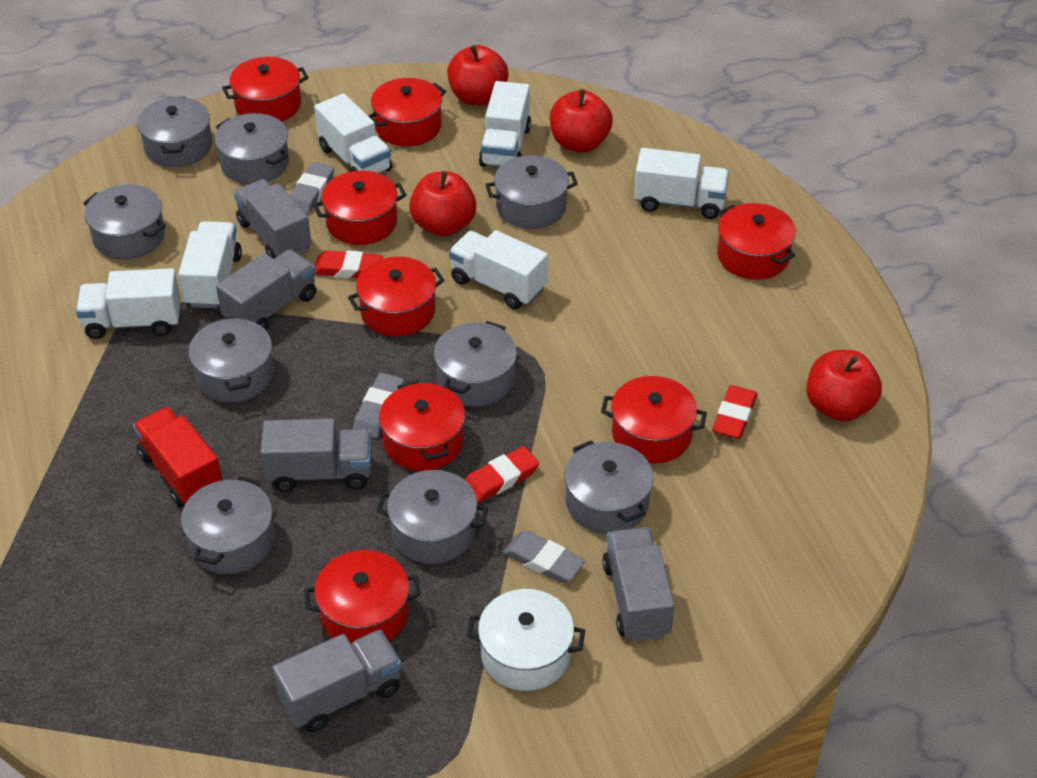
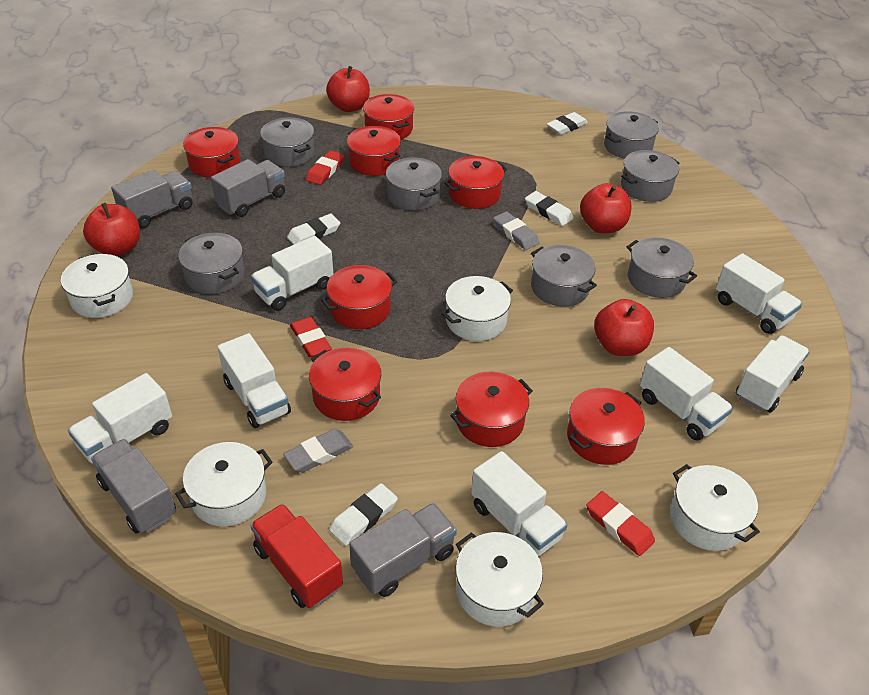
grey eraser: 3 -> 2
grey pot: 9 -> 7
grey truck: 5 -> 4
white eraser: 0 -> 4
white pot: 1 -> 5
white truck: 6 -> 7

